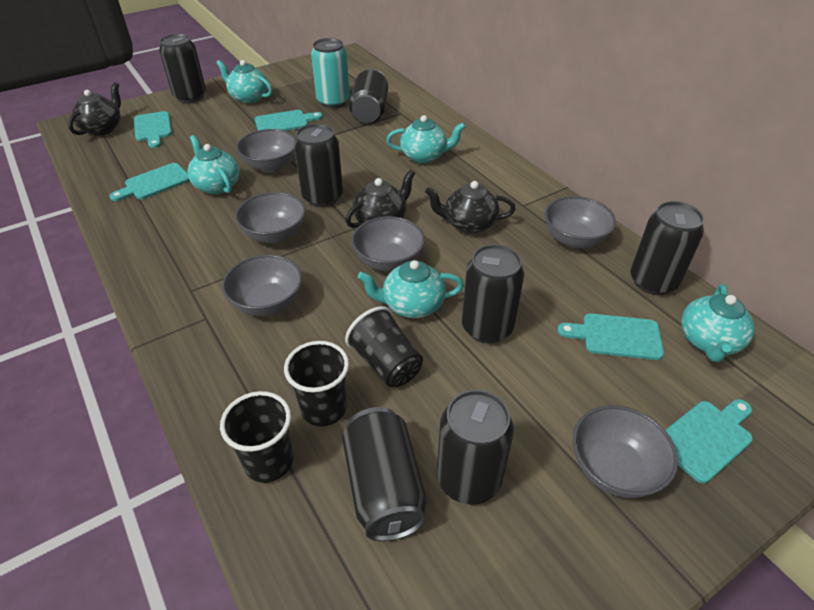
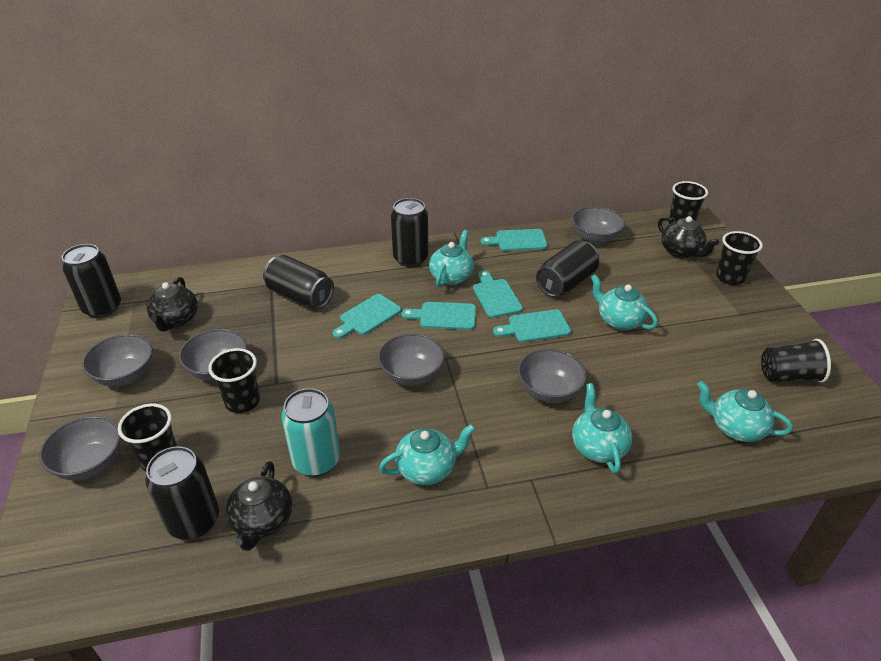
black can: 7 -> 5
black cup: 3 -> 5

